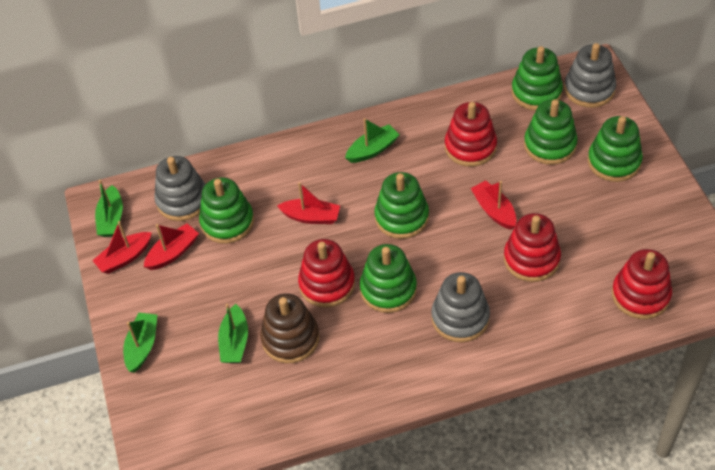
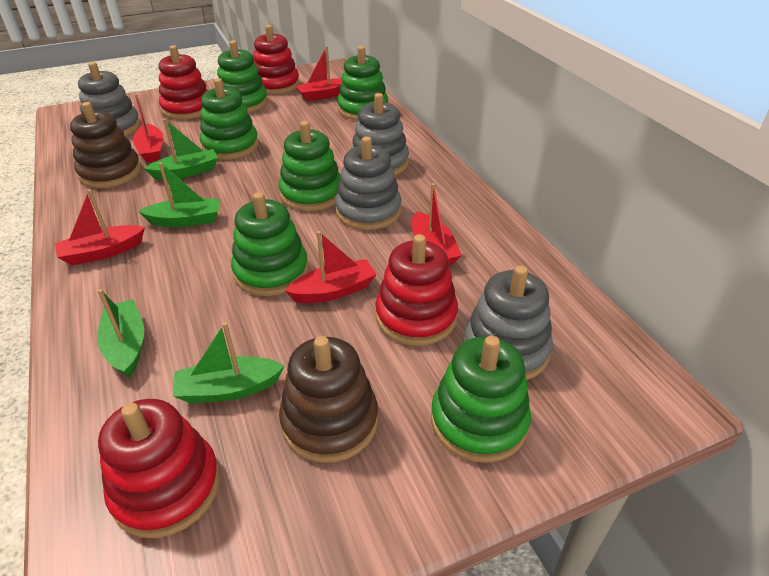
brown stacking toy: 1 -> 2
grey stacking toy: 3 -> 4
red boat: 4 -> 5

